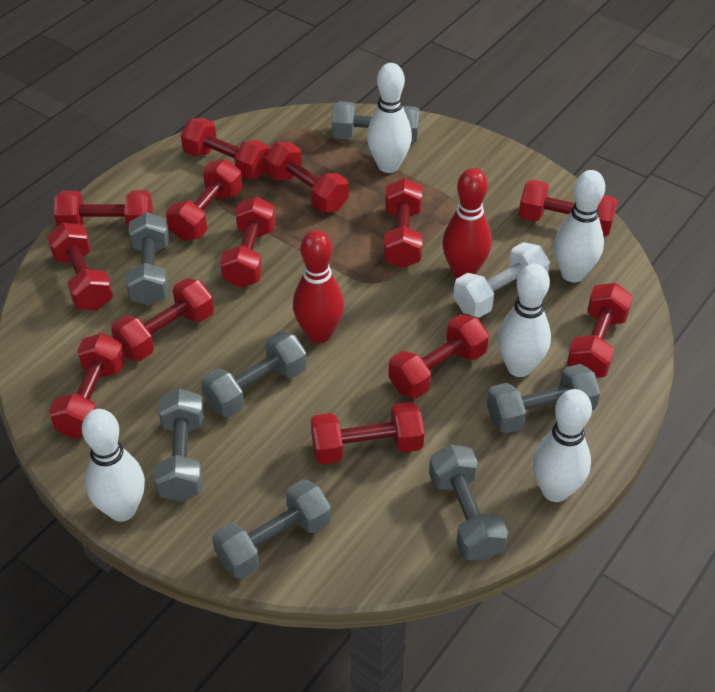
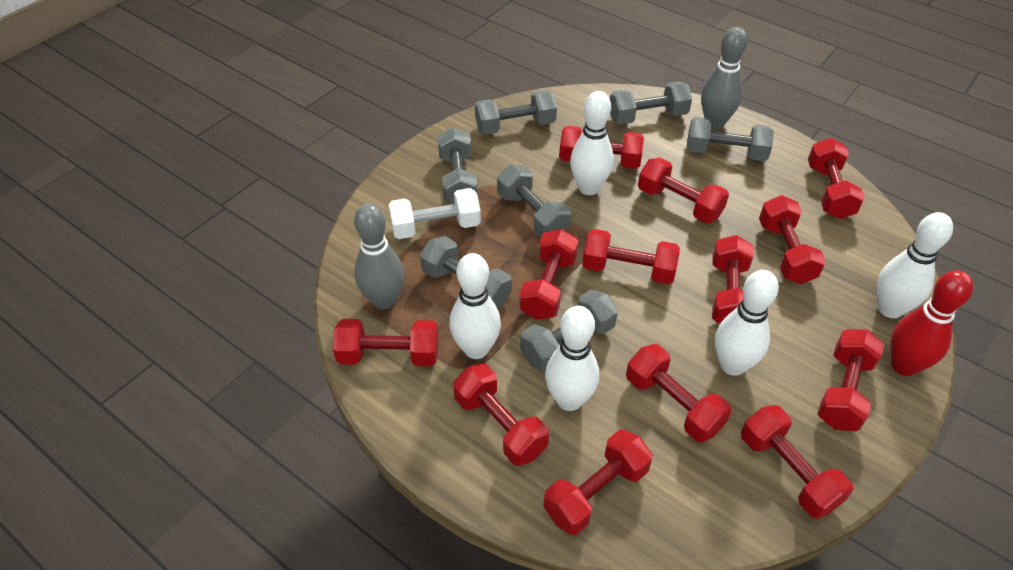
grey bowling pin: 0 -> 2
red bowling pin: 2 -> 1

